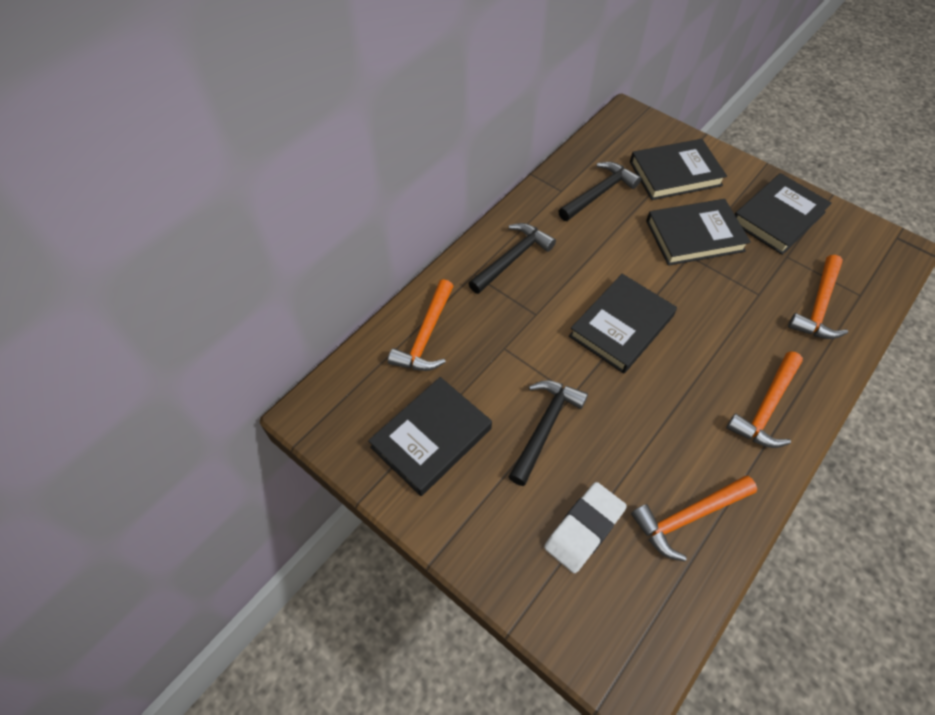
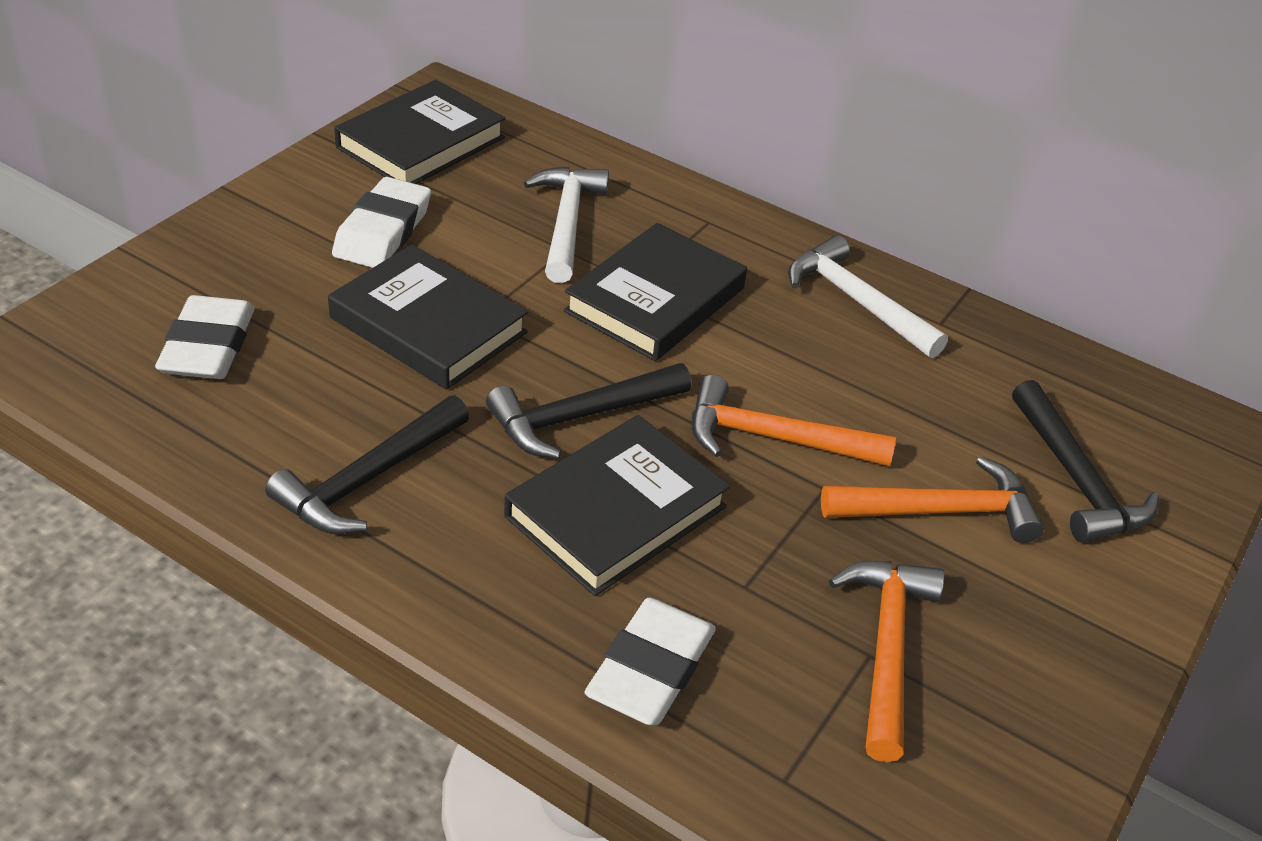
black book: 5 -> 4
orange hammer: 4 -> 3
white eraser: 1 -> 3
white hammer: 0 -> 2

